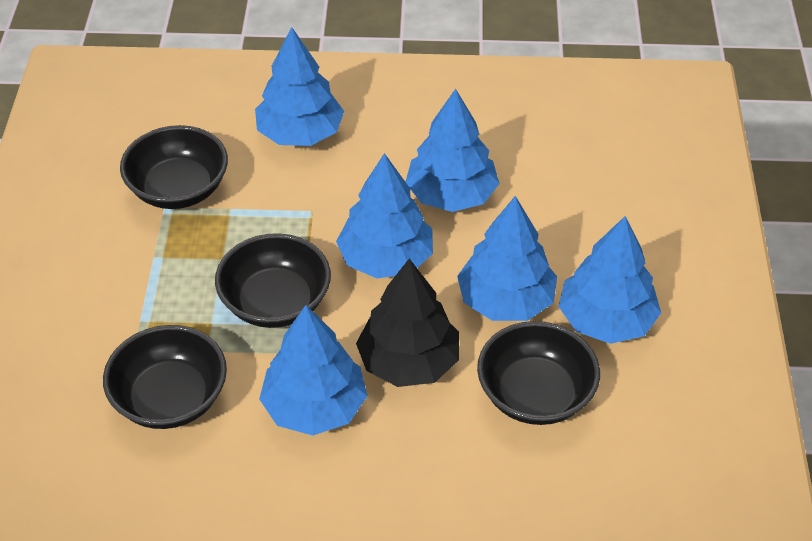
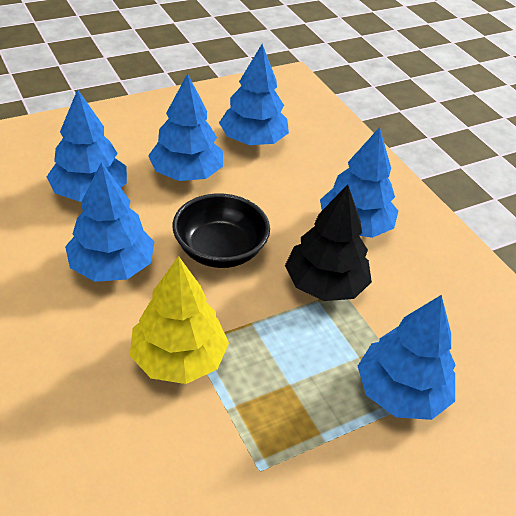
black bowl: 4 -> 1
yellow tree: 0 -> 1

